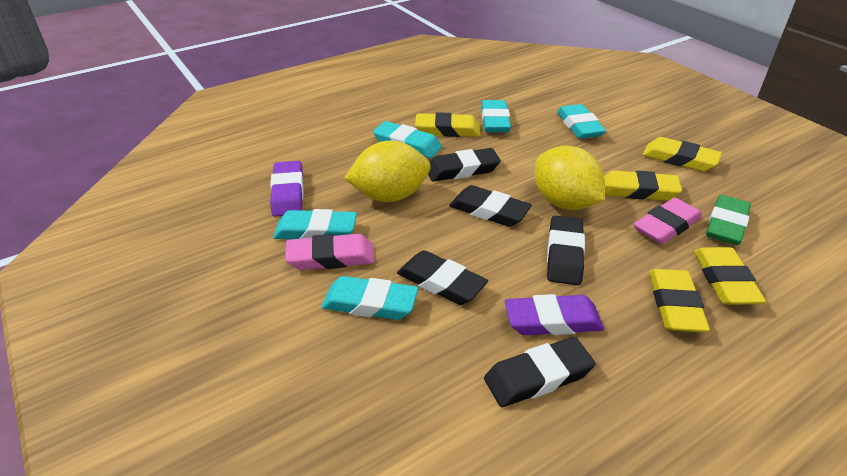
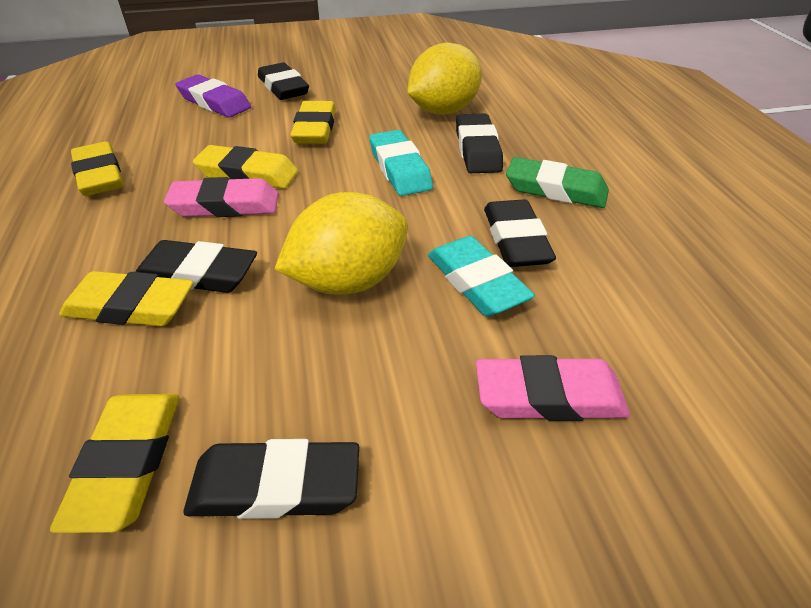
purple eraser: 2 -> 1
turquoise eraser: 5 -> 2

